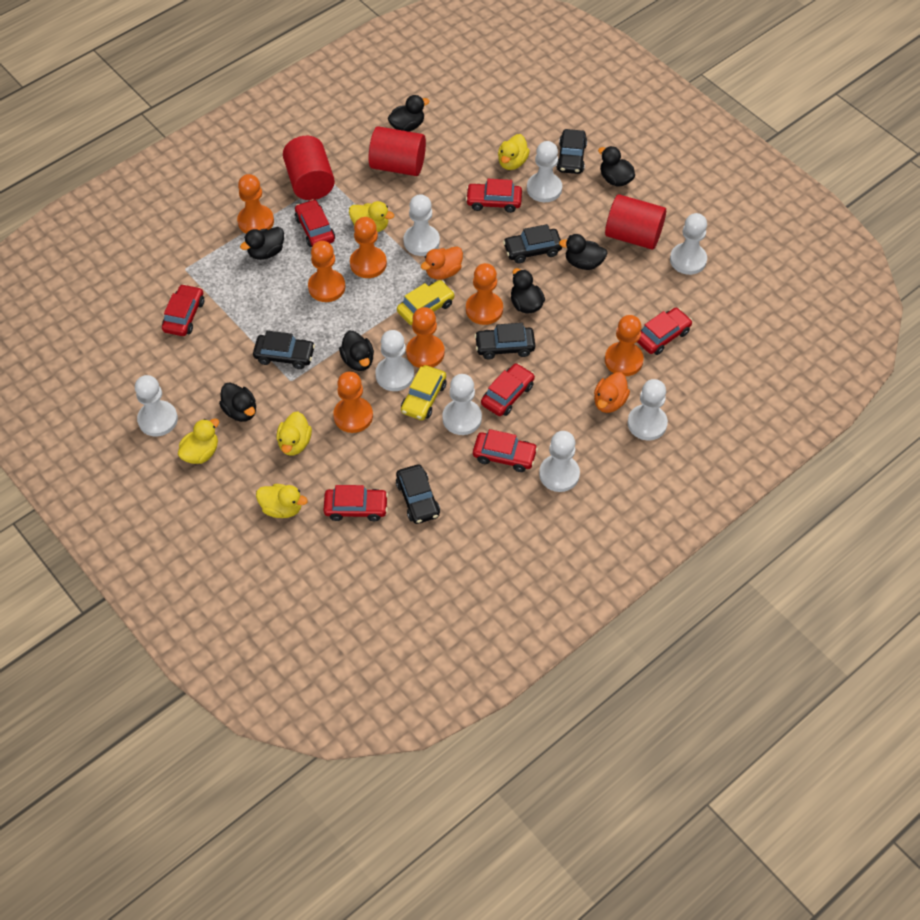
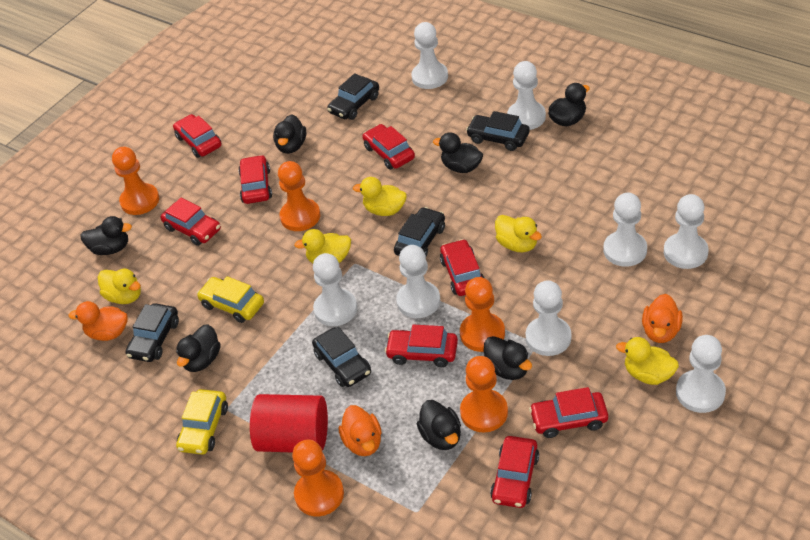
orange duck: 2 -> 3
orange pawn: 7 -> 5
red car: 7 -> 8
red cylinder: 3 -> 1

